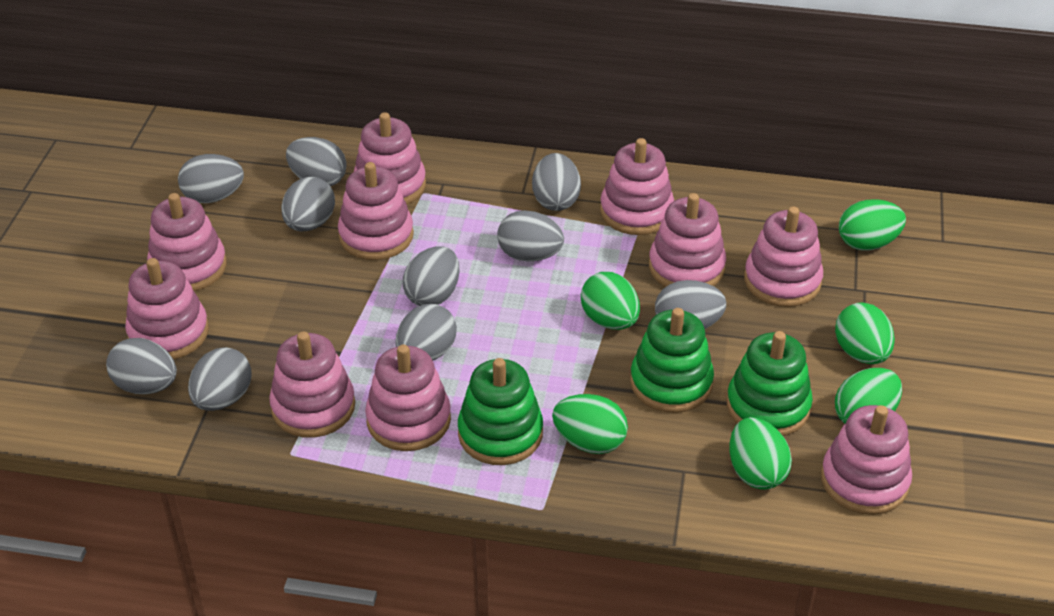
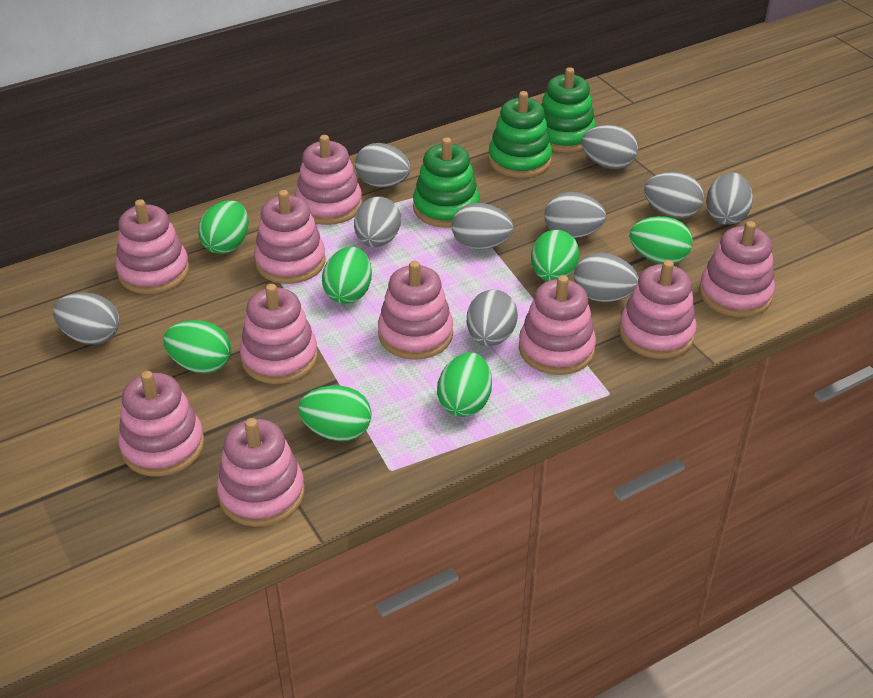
green egg: 6 -> 7

